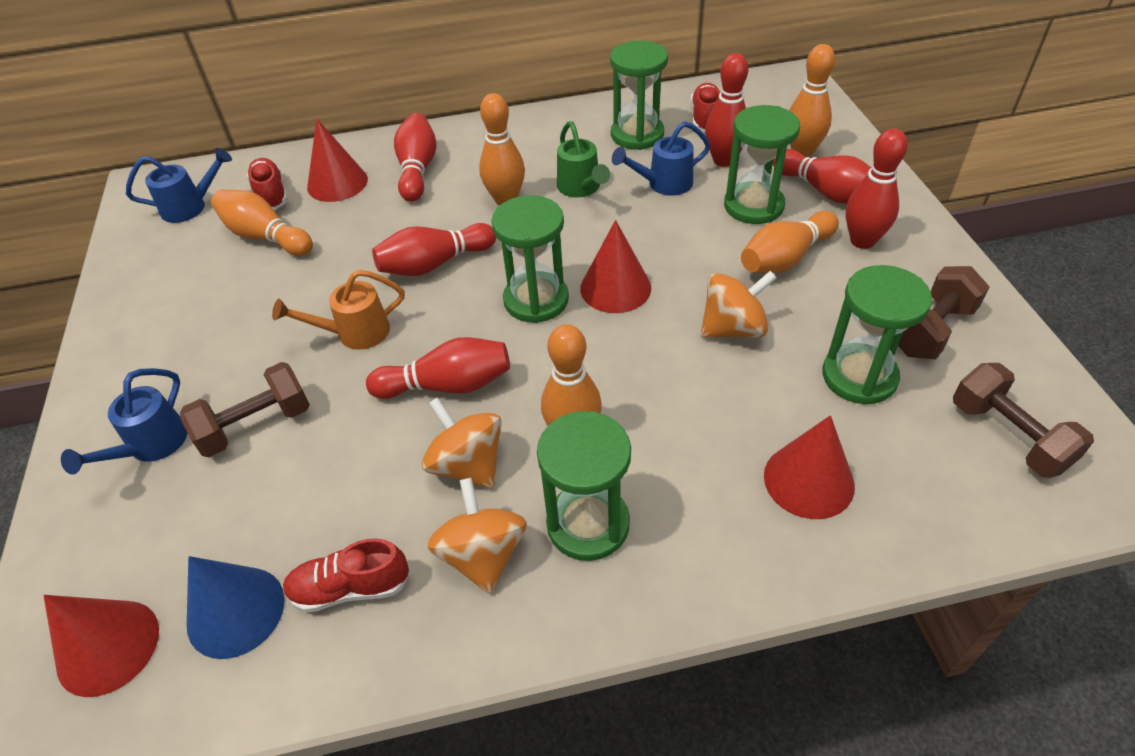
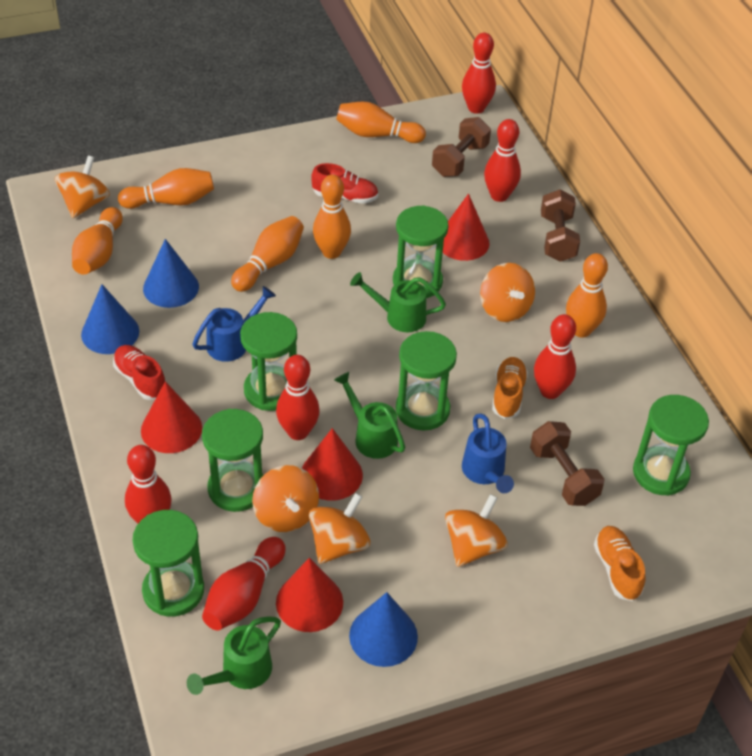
blue cone: 1 -> 3
blue watering can: 3 -> 2
green hourglass: 5 -> 6
green watering can: 1 -> 3
orange bowling pin: 5 -> 6
orange shoe: 0 -> 2
orange spinning top: 3 -> 5
orange watering can: 1 -> 0
red shoe: 3 -> 2

